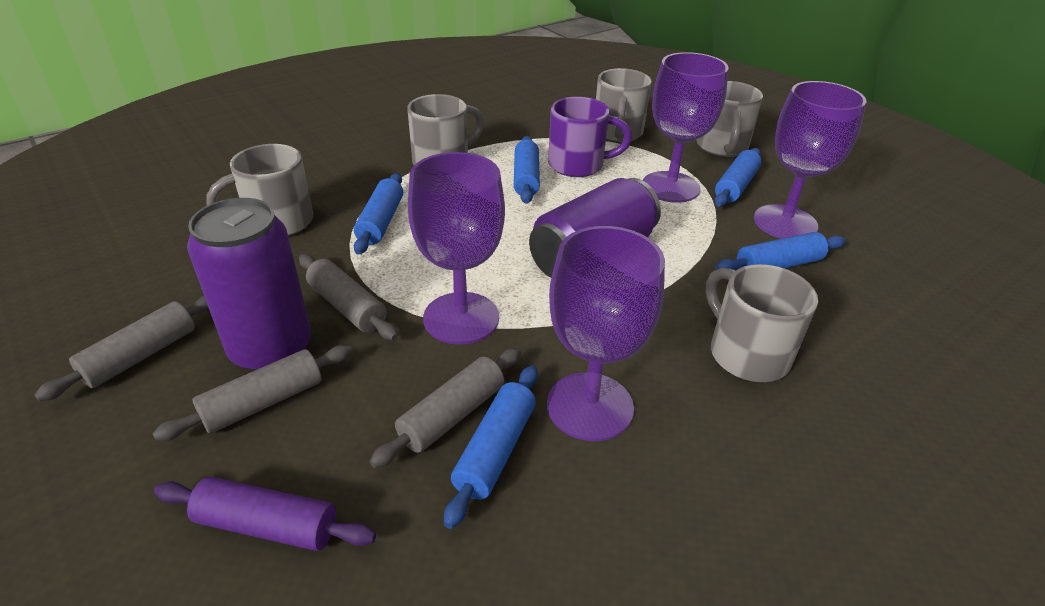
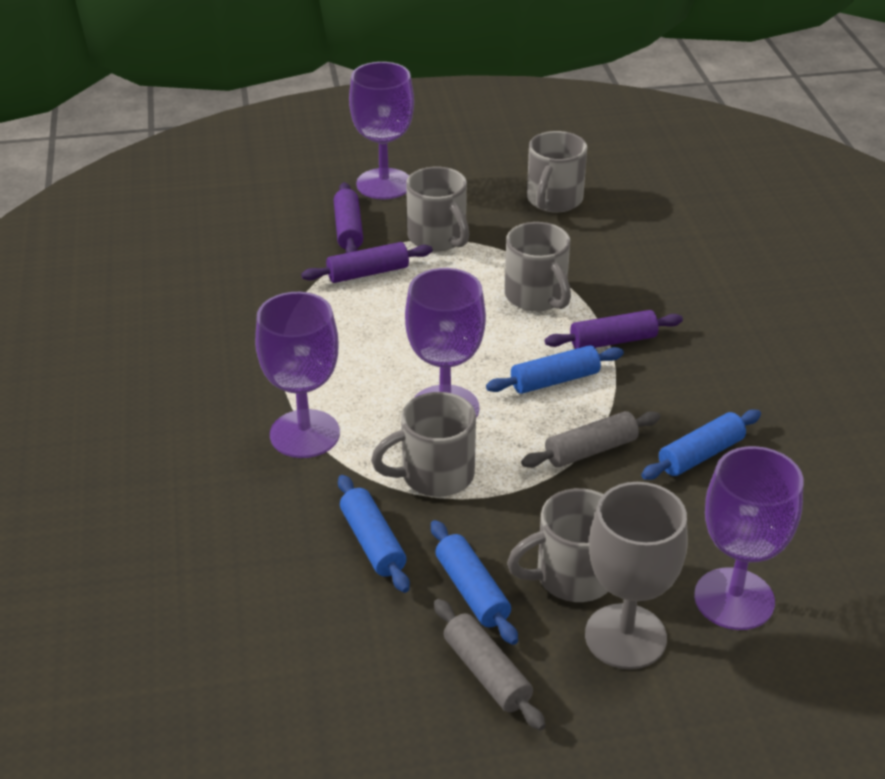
blue rolling pin: 5 -> 4
grey goblet: 0 -> 1
grey rolling pin: 4 -> 2
purple can: 2 -> 0
purple mug: 1 -> 0
purple rolling pin: 1 -> 3

